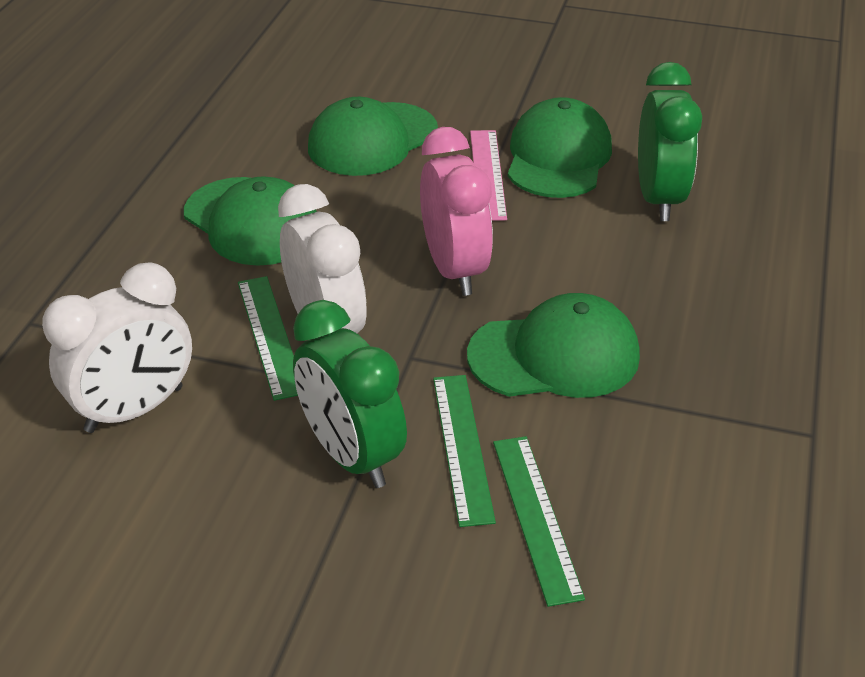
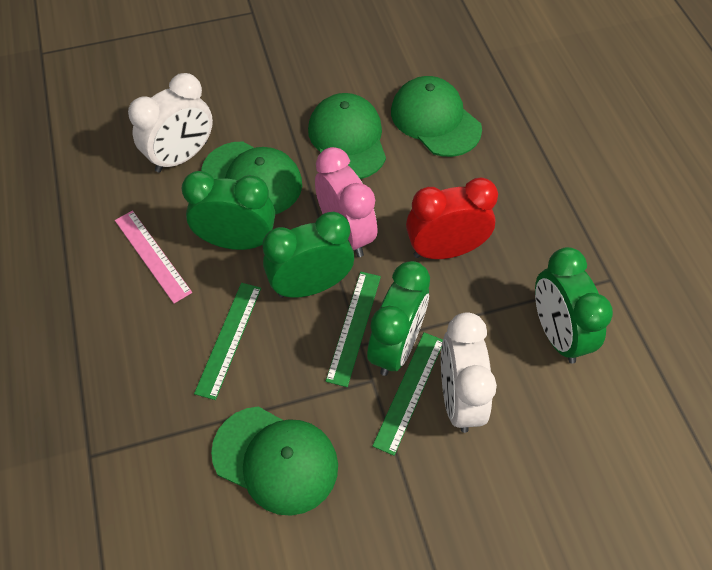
green clock: 2 -> 4
red clock: 0 -> 1

